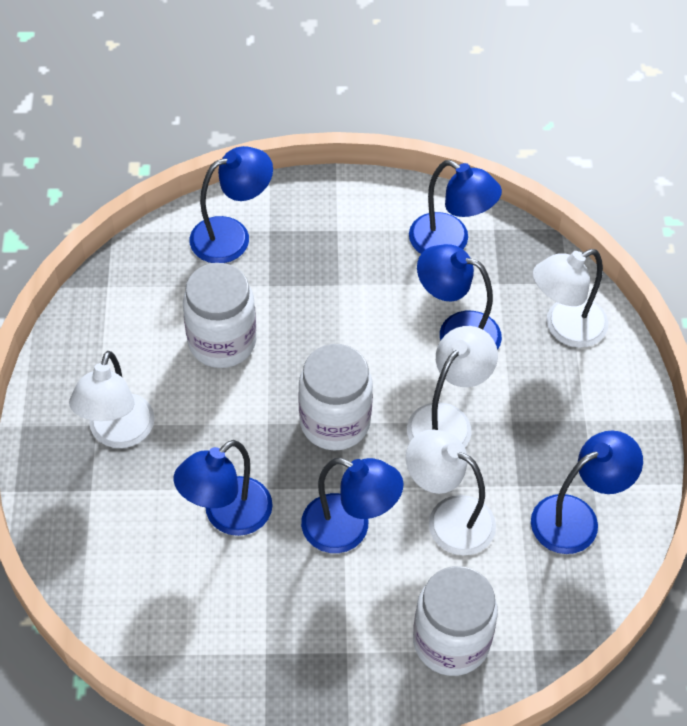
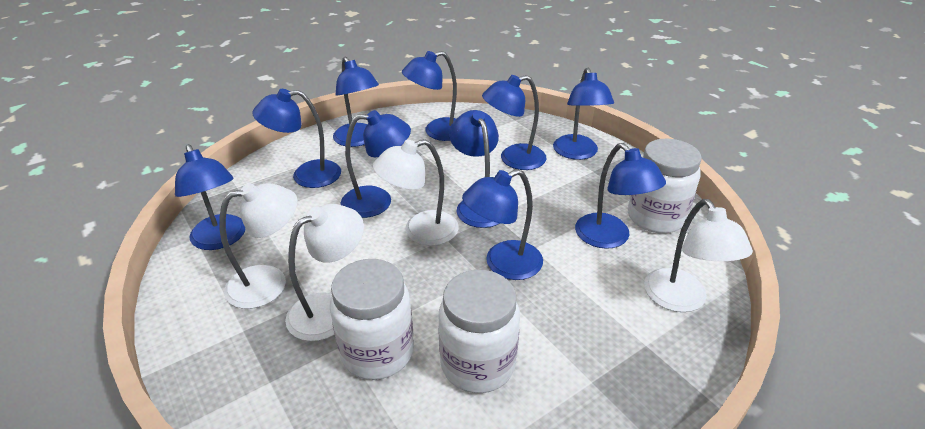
blue lamp: 6 -> 10

